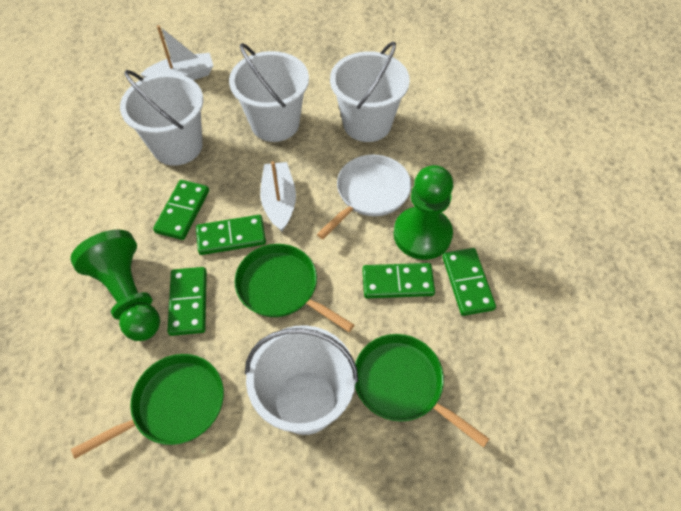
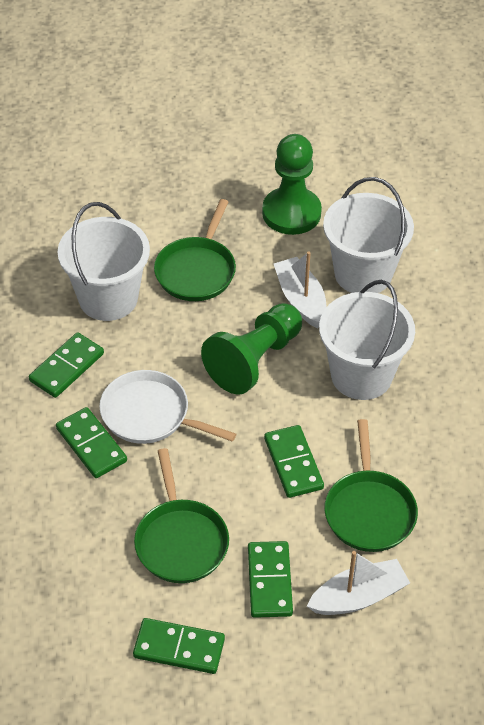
white bucket: 4 -> 3

